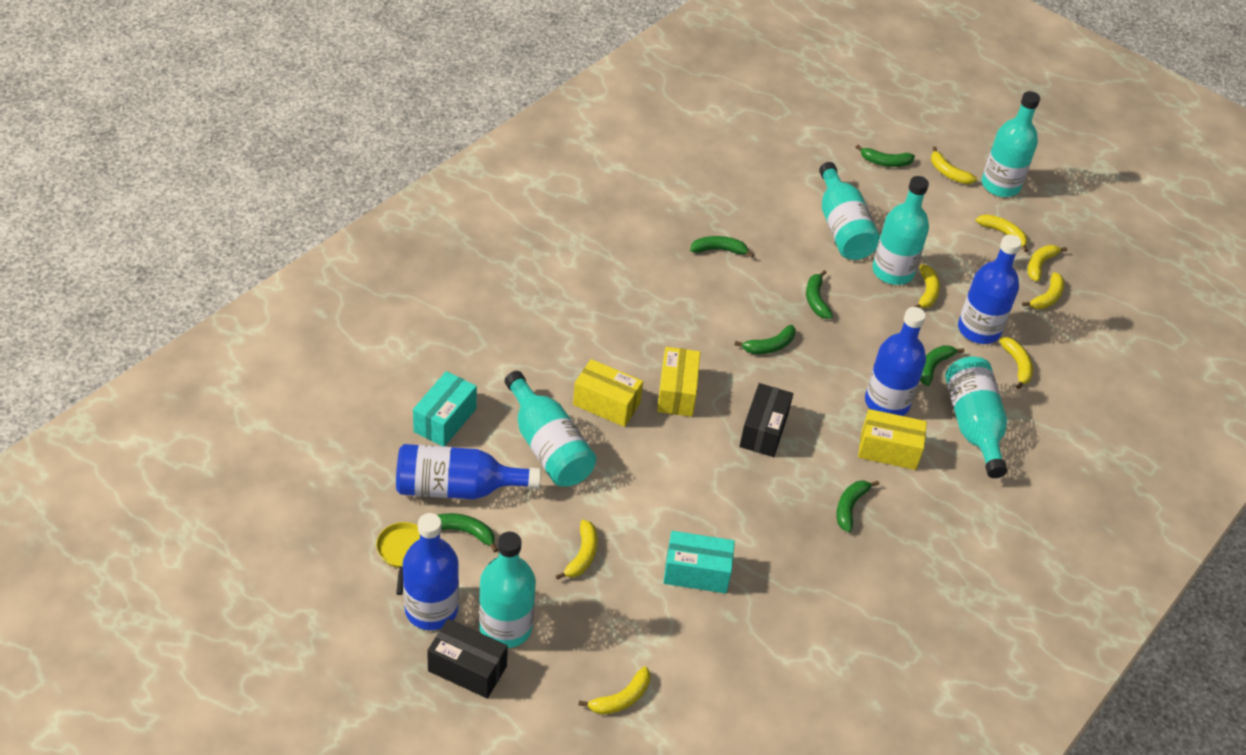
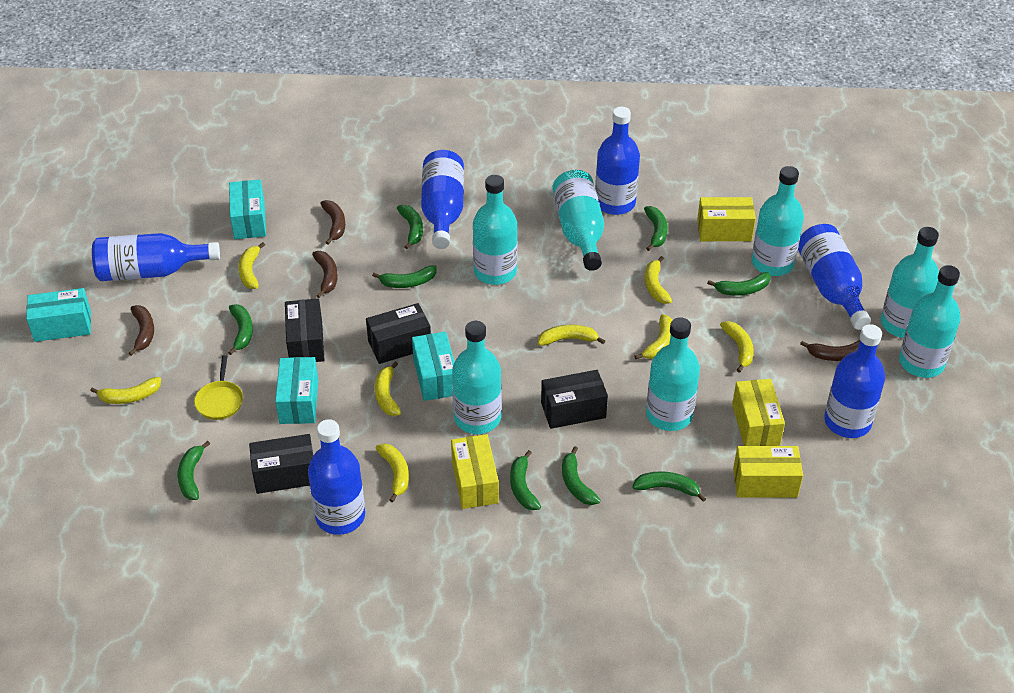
black box: 2 -> 4
blue bottle: 4 -> 6
brown banana: 0 -> 4
green banana: 7 -> 9
turquoise bottle: 6 -> 7
turquoise box: 2 -> 4
yellow box: 3 -> 4

